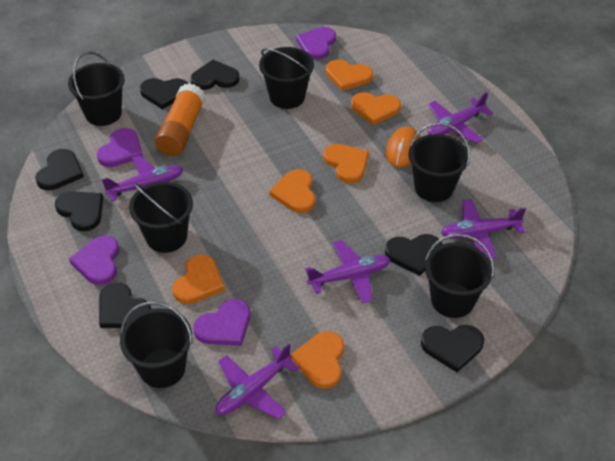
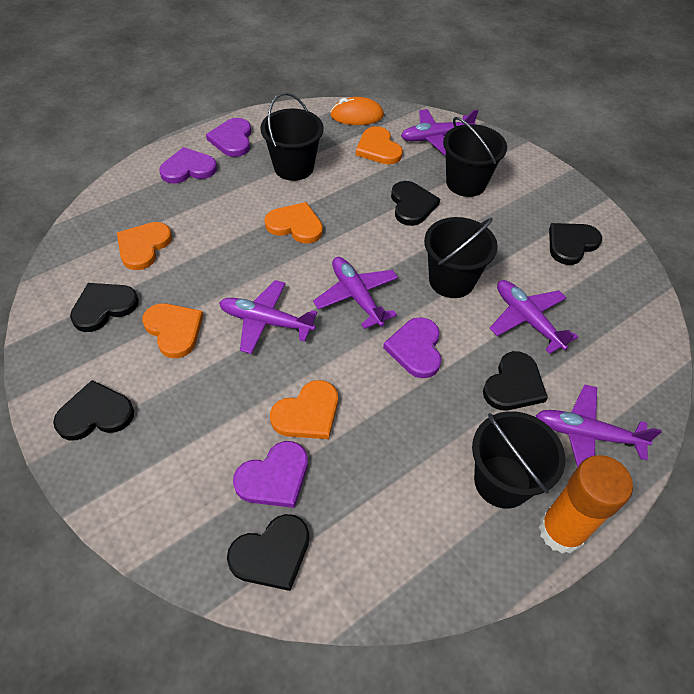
black bucket: 6 -> 4
black heart: 7 -> 6
orange heart: 6 -> 5

